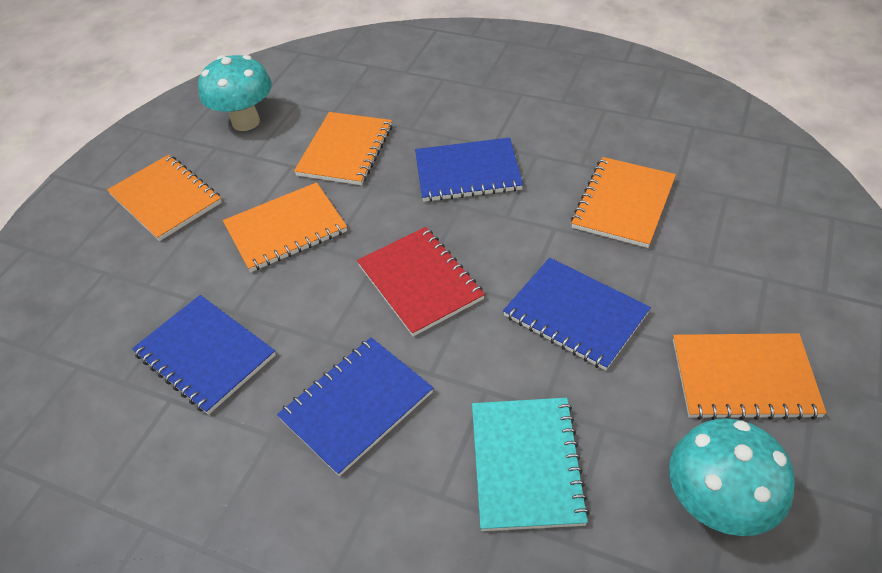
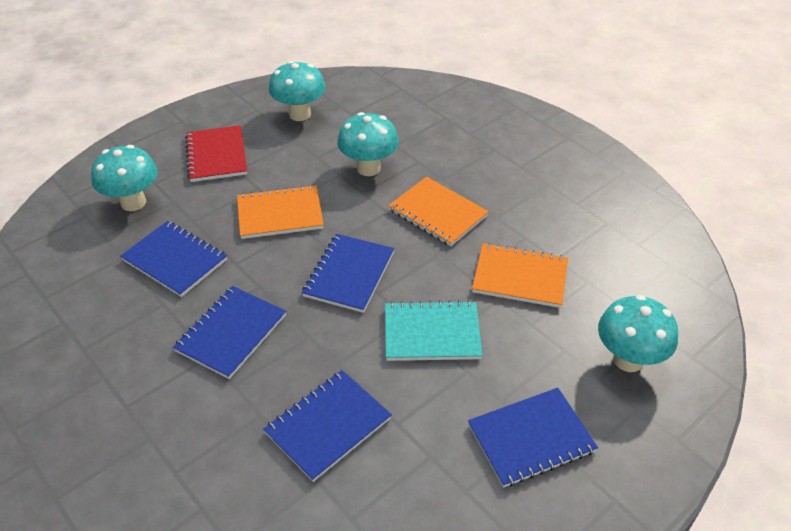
blue notebook: 4 -> 5
orange notebook: 5 -> 3
turquoise mushroom: 2 -> 4

